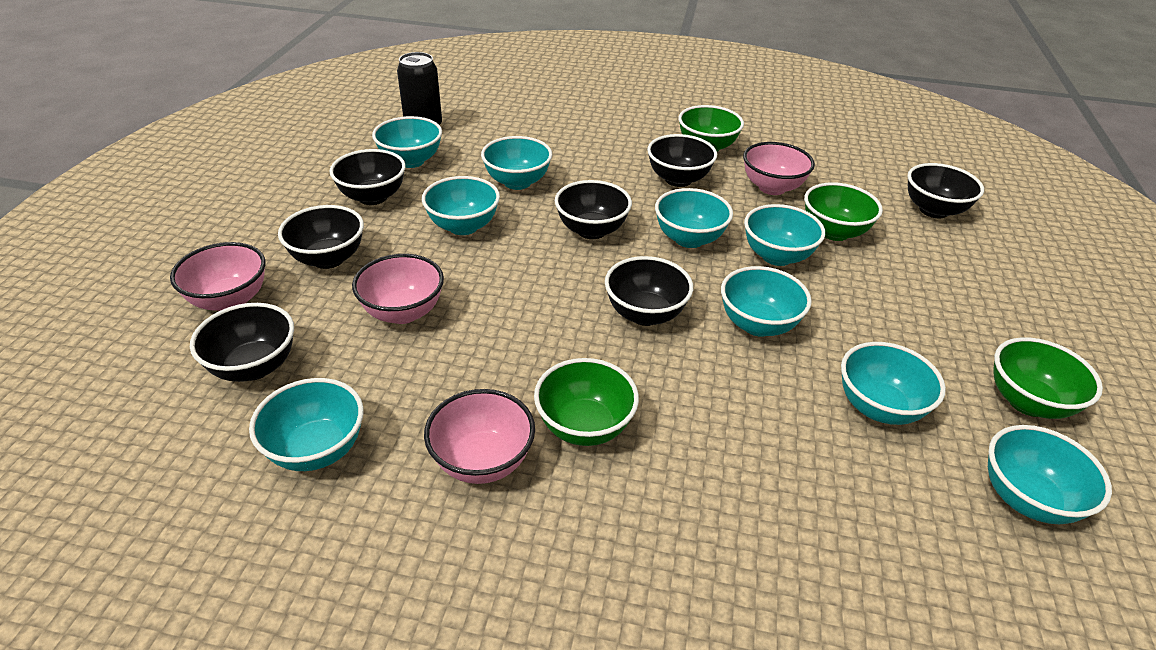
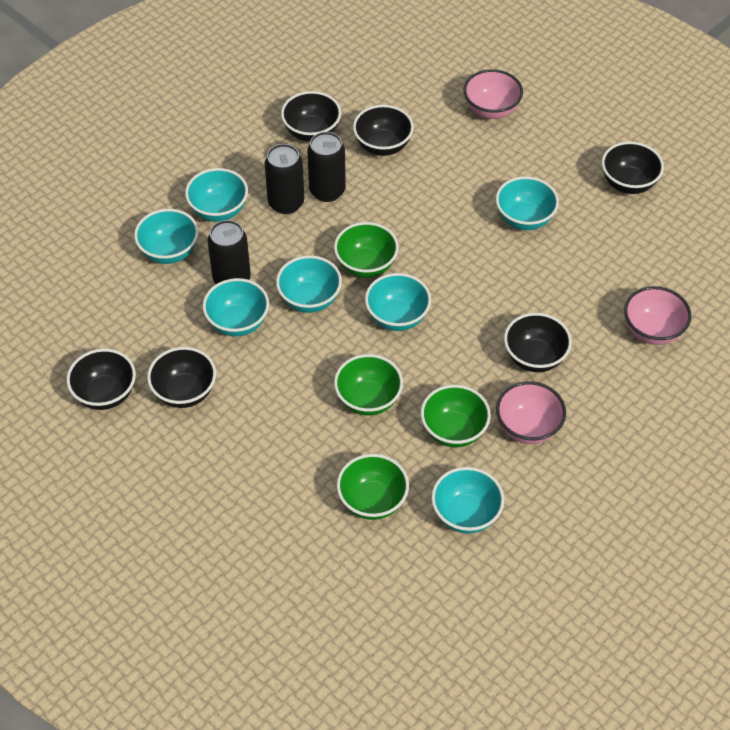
black bowl: 7 -> 6
black can: 1 -> 3
pink bowl: 4 -> 3
turquoise bowl: 9 -> 7

